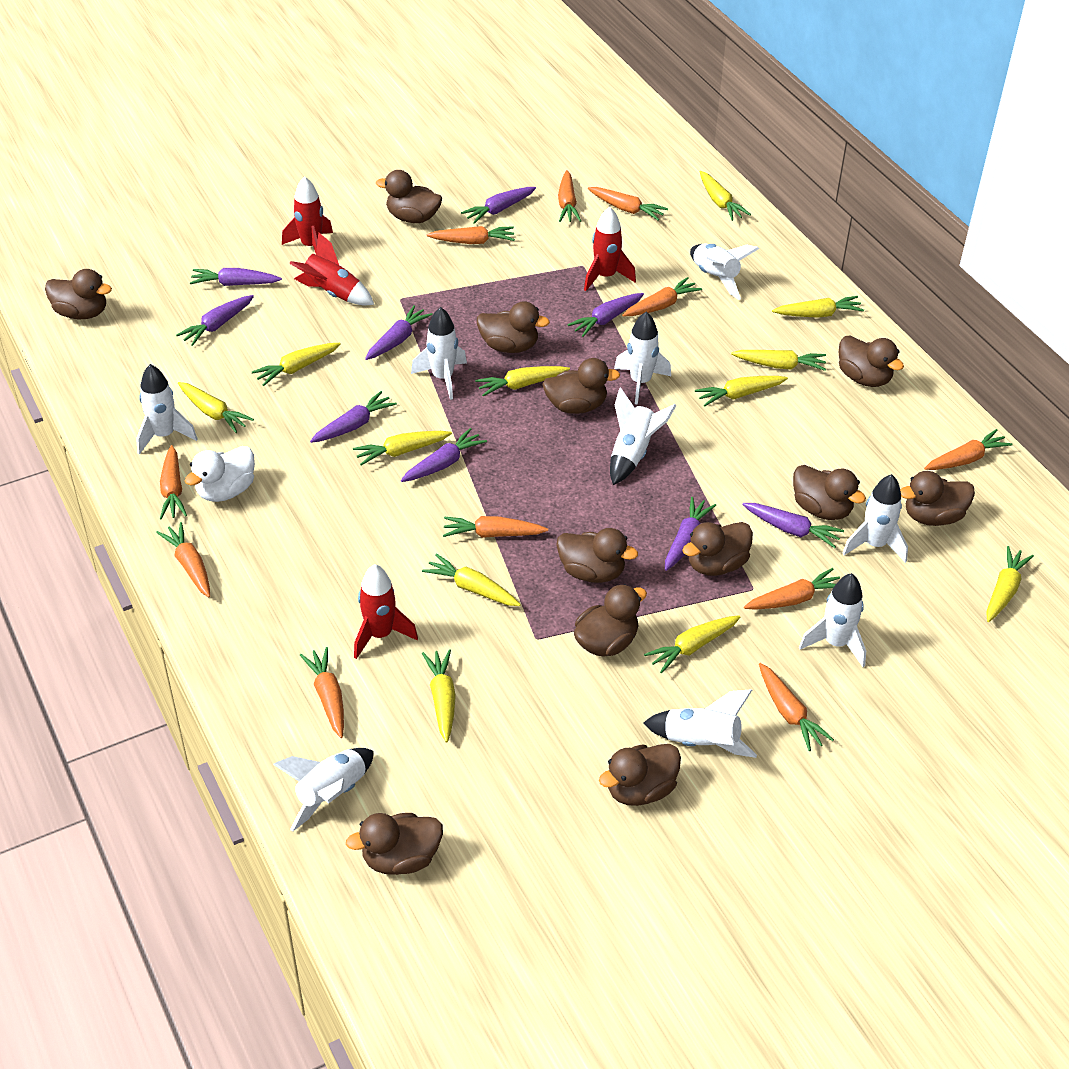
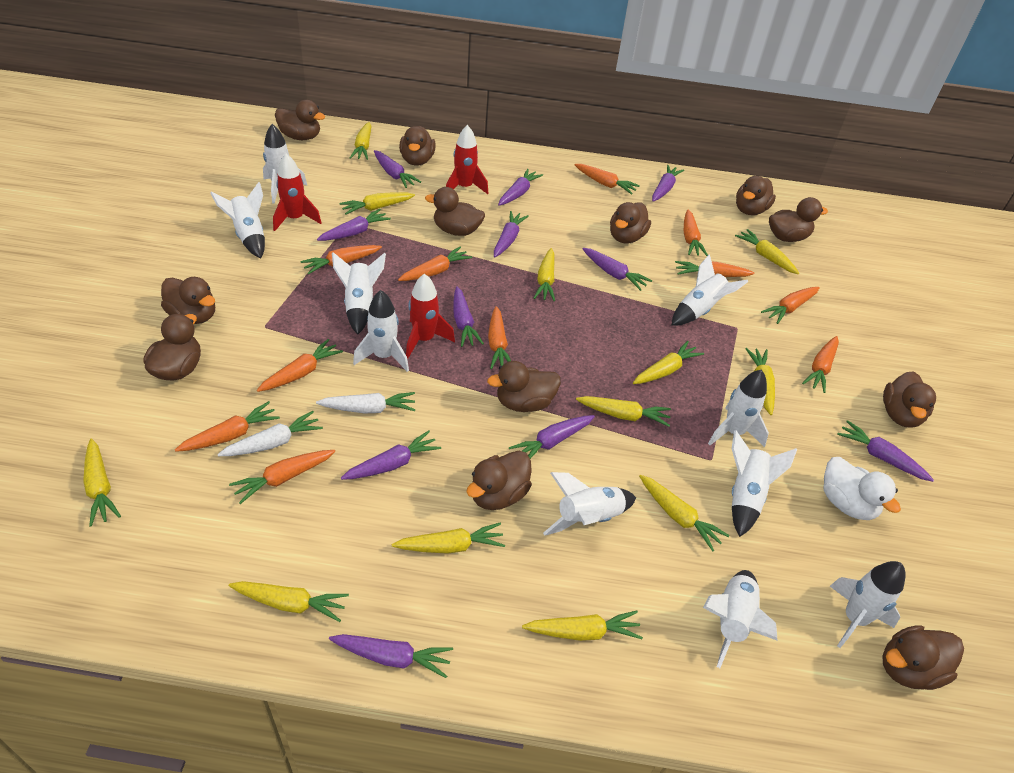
purple carrot: 9 -> 11
red rocket: 4 -> 3
white carrot: 0 -> 2
white rocket: 9 -> 10

